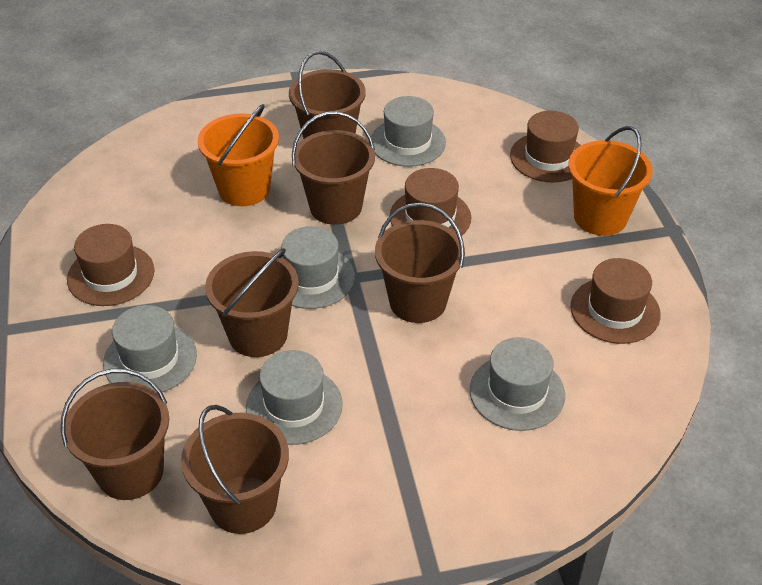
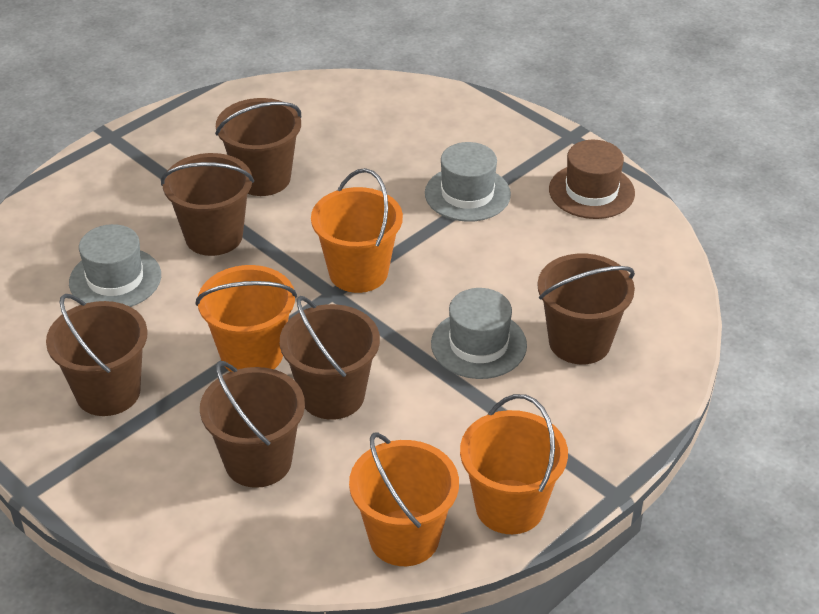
brown hat: 4 -> 1
grey hat: 5 -> 3
orange bucket: 2 -> 4

